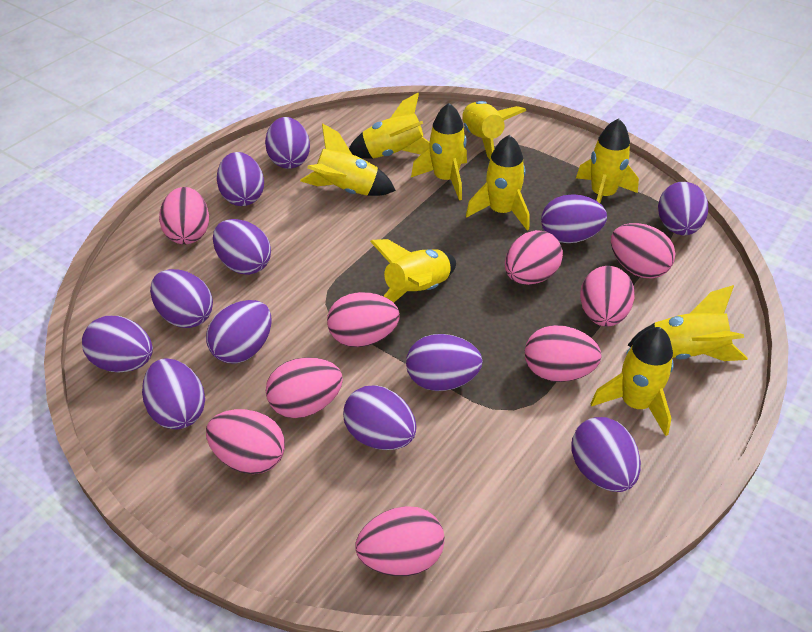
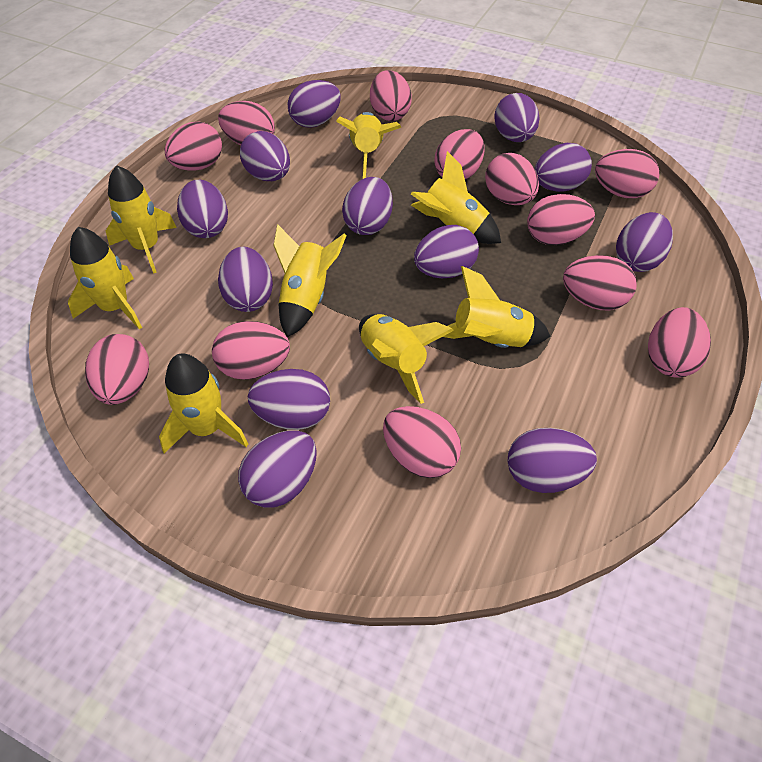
pink egg: 9 -> 12
yellow rocket: 9 -> 8

